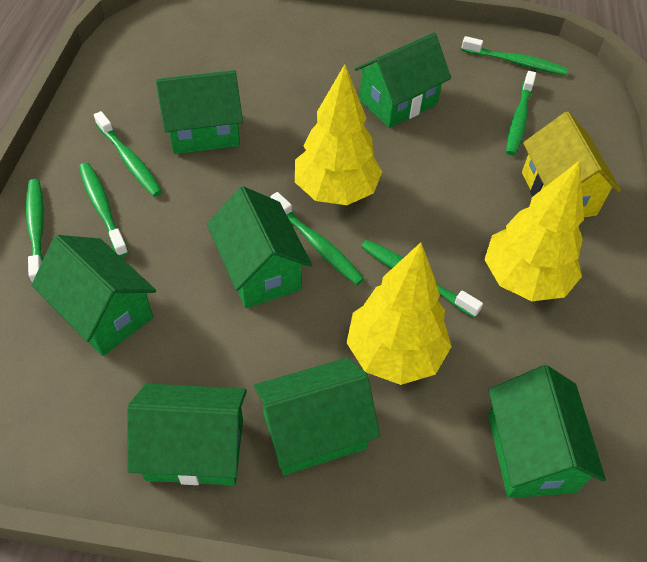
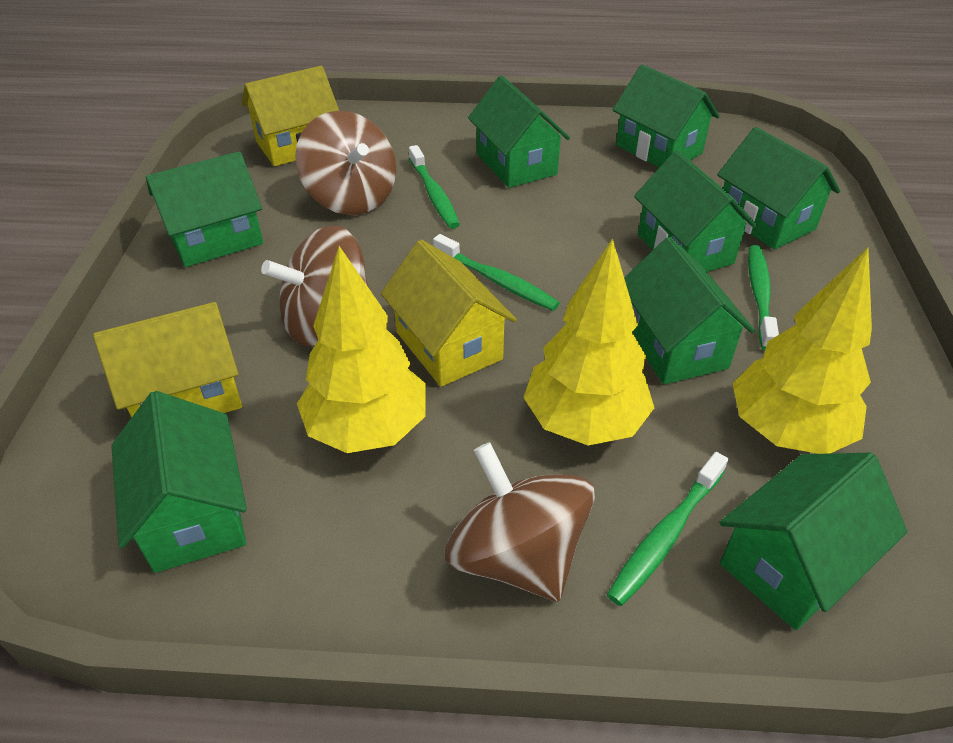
brown spinning top: 0 -> 3
green house: 7 -> 8
green toothbrush: 7 -> 4
yellow house: 1 -> 3

